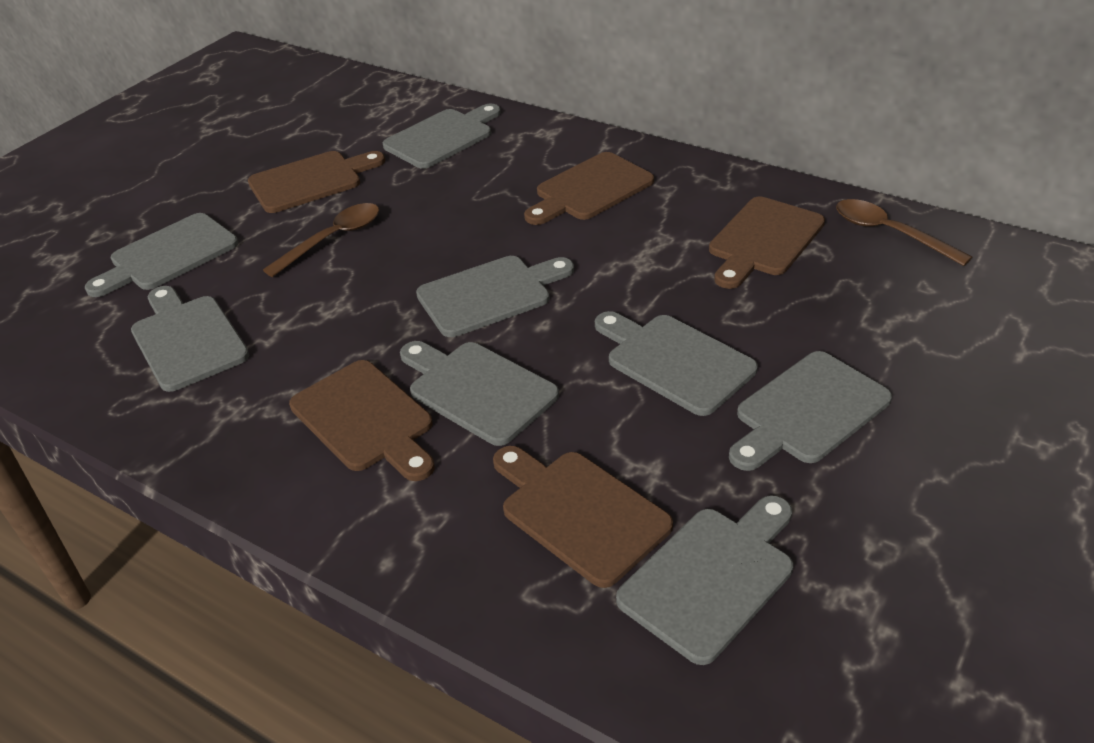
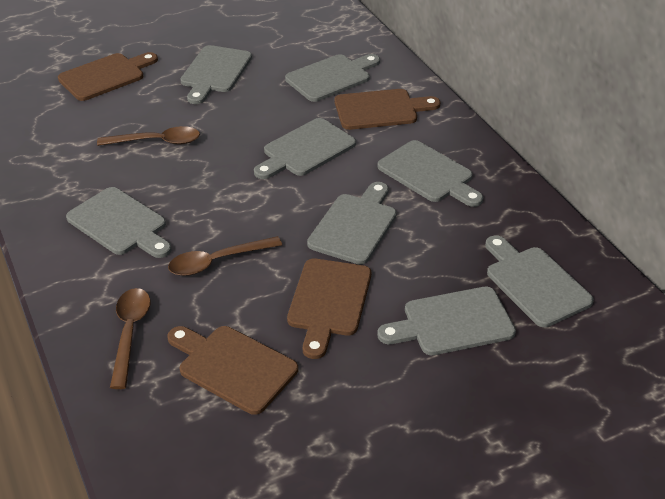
brown cutting board: 5 -> 4
brown spoon: 2 -> 3

